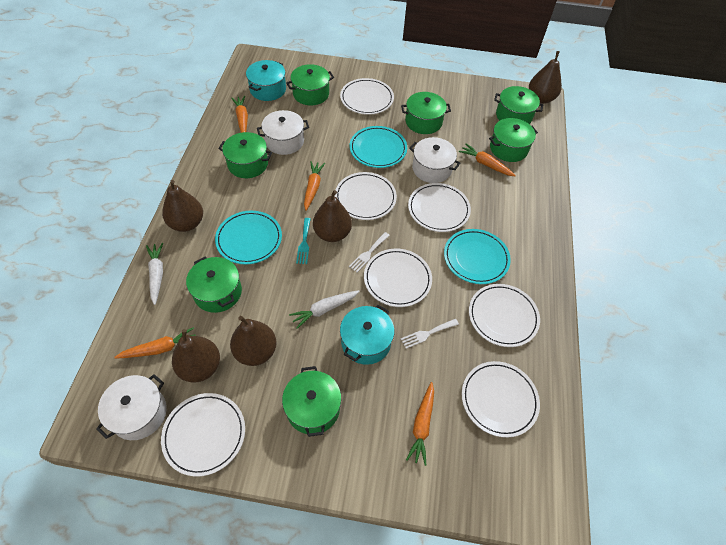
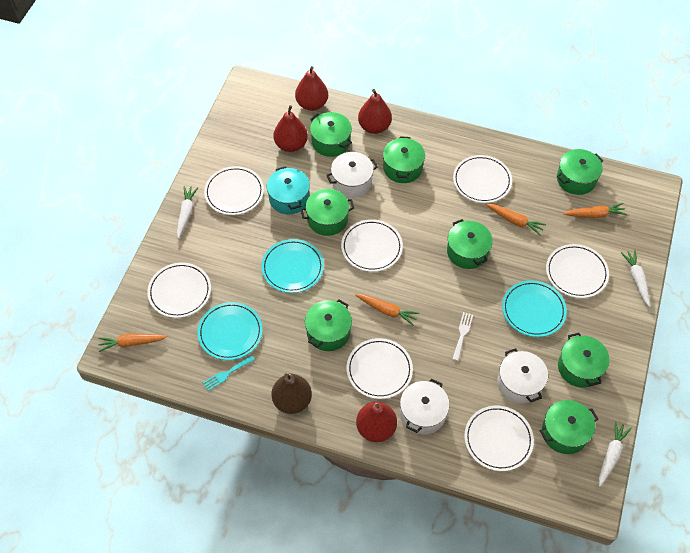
brown pear: 5 -> 1
green pot: 7 -> 8
orange carrot: 5 -> 4
red pear: 0 -> 4
turquoise pot: 2 -> 1
white carrot: 2 -> 3
white fork: 2 -> 1

